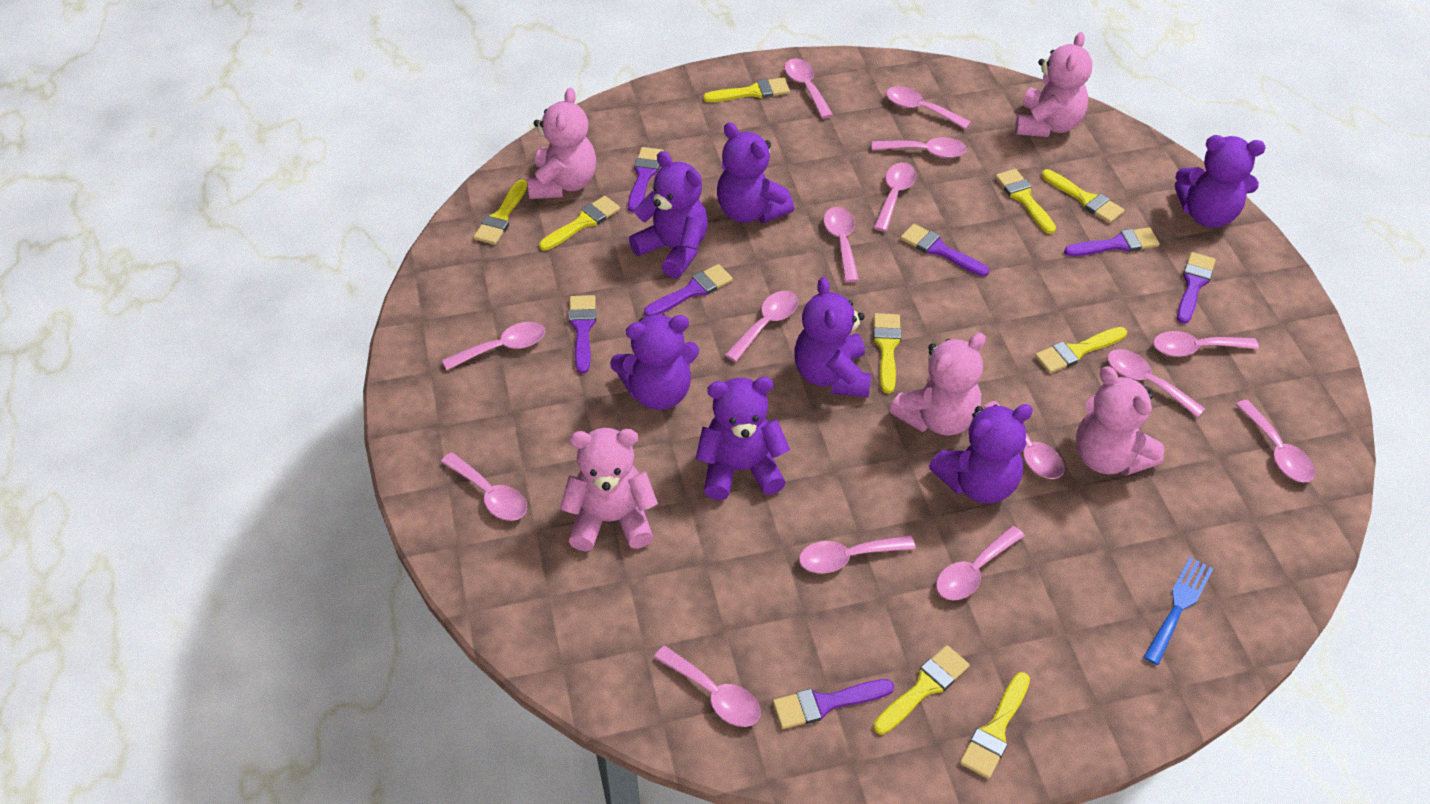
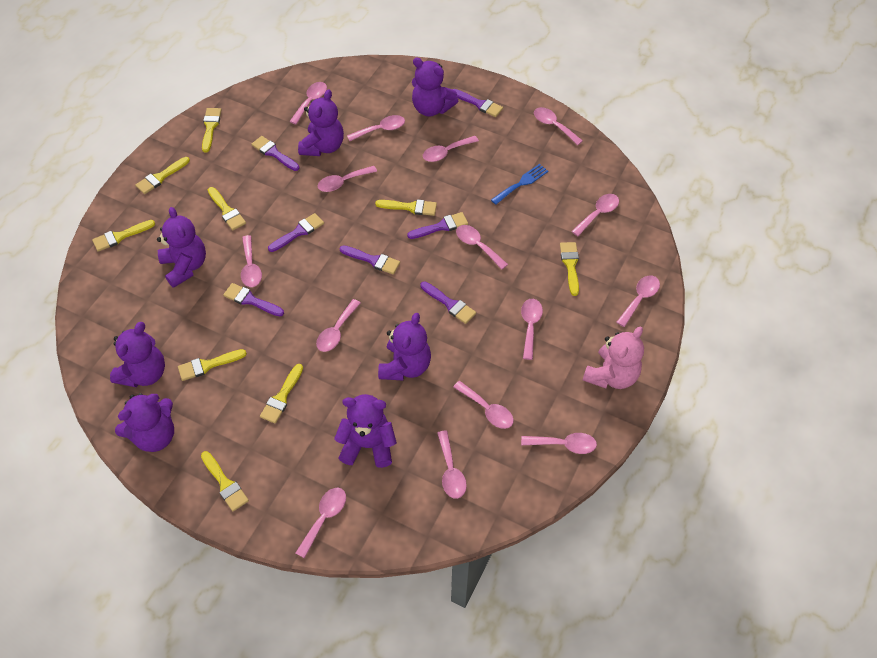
pink teddy bear: 5 -> 1

